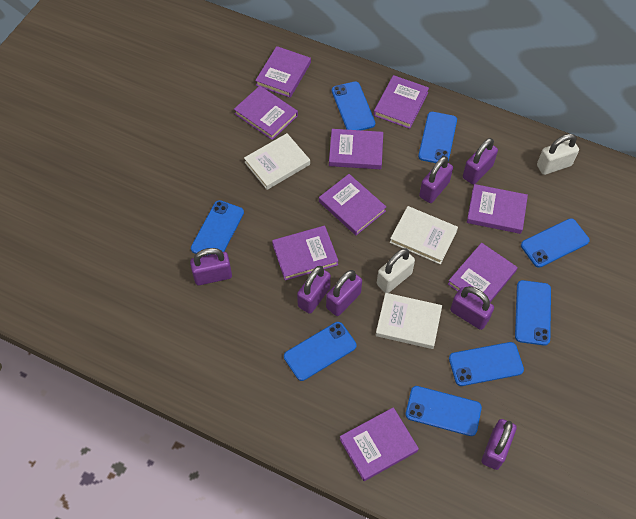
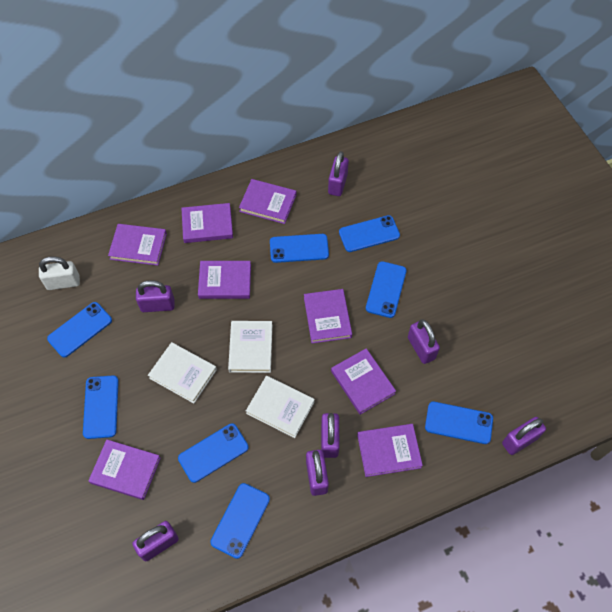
purple book: 9 -> 8
white padlock: 2 -> 1

